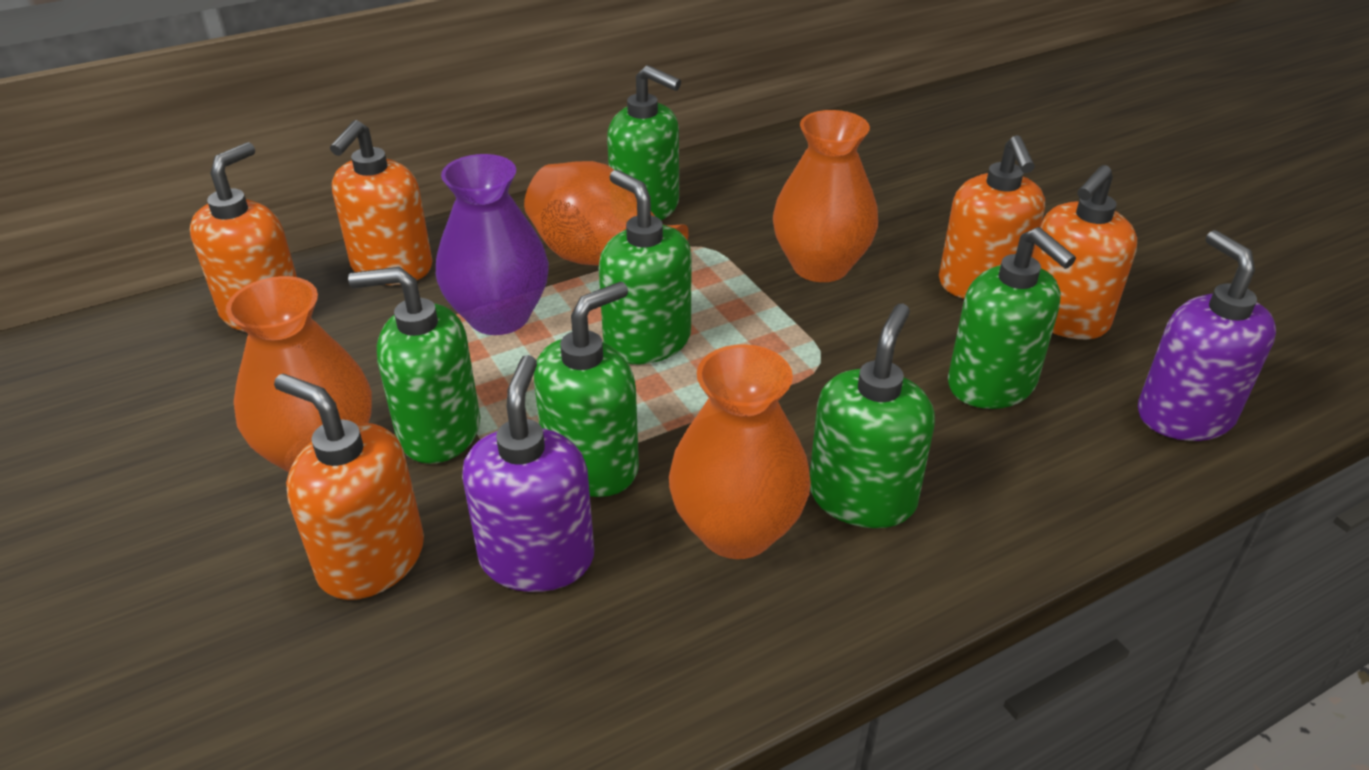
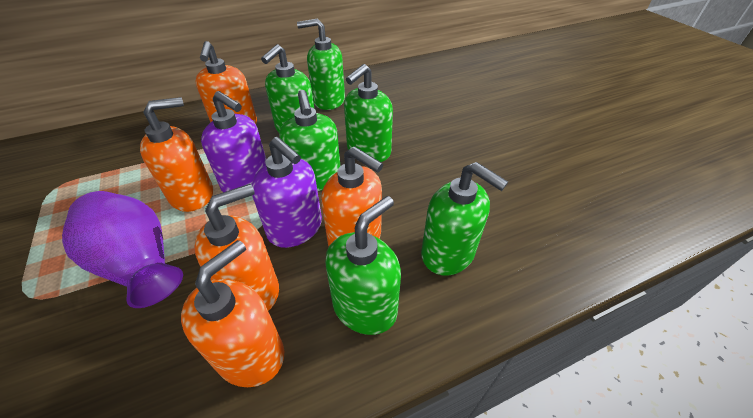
orange vase: 4 -> 0

